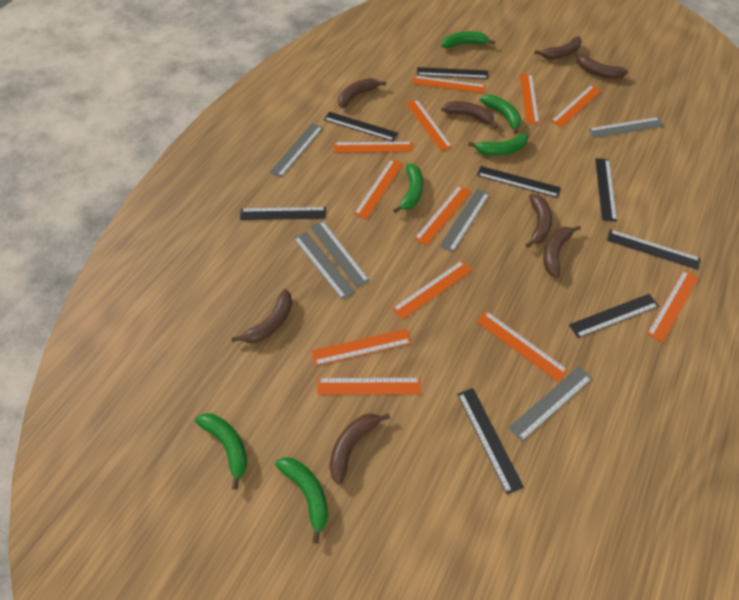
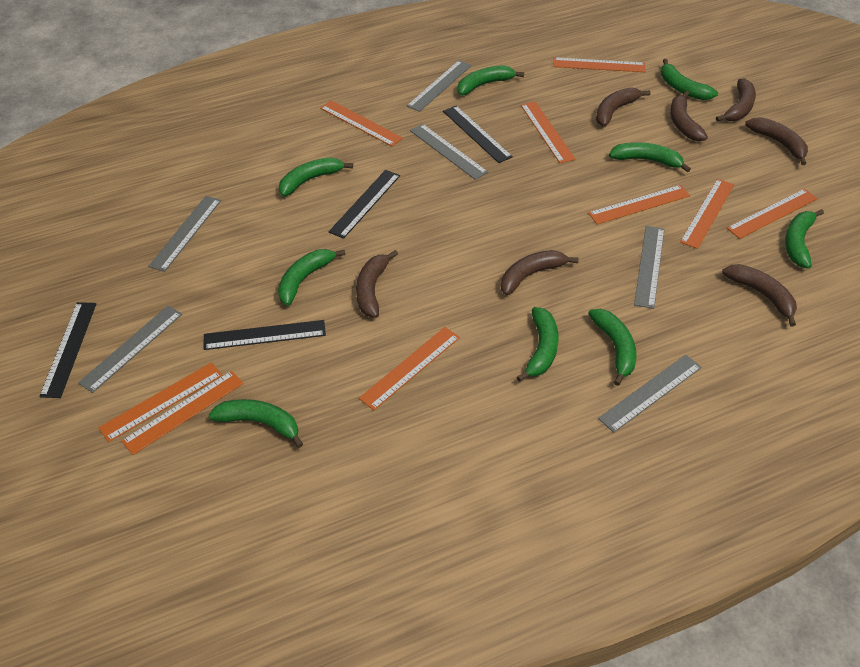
black ruler: 8 -> 4
brown banana: 8 -> 7
green banana: 6 -> 9
orange ruler: 12 -> 9

